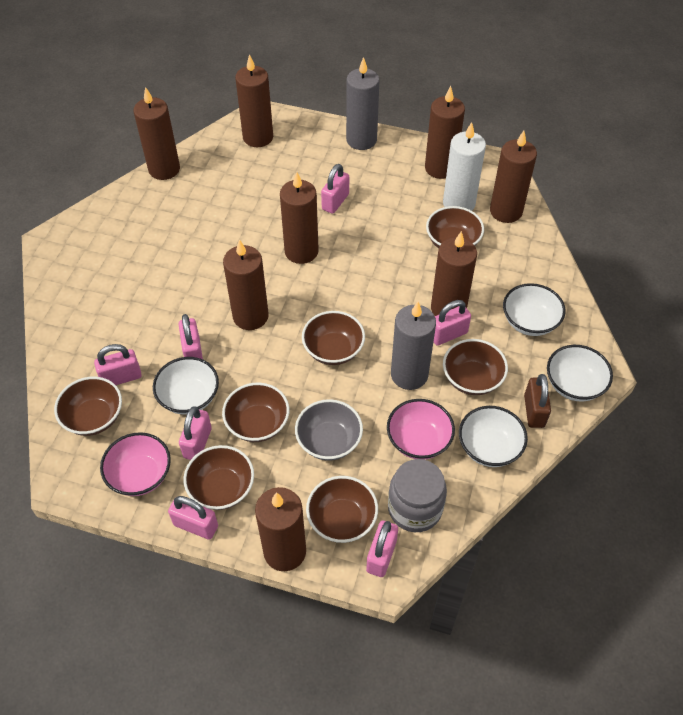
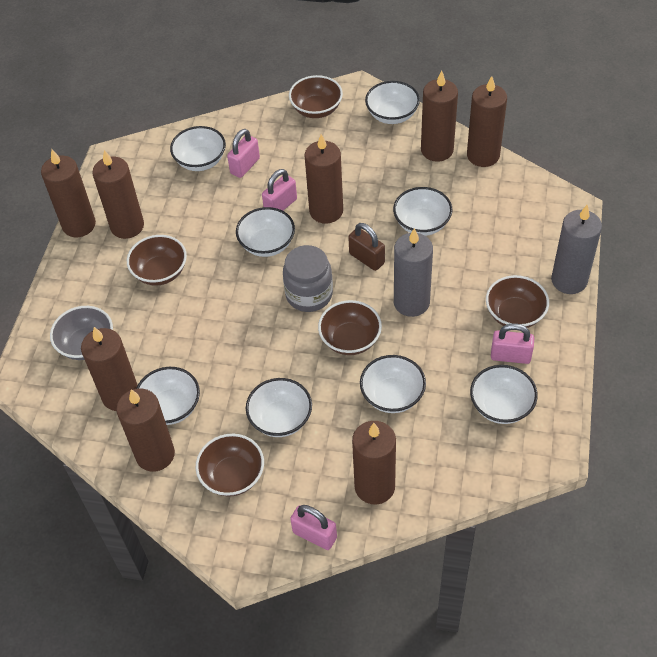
brown bowl: 7 -> 5
pink bowl: 2 -> 0
pink padlock: 7 -> 4
white bowl: 4 -> 8
white candle: 1 -> 0

